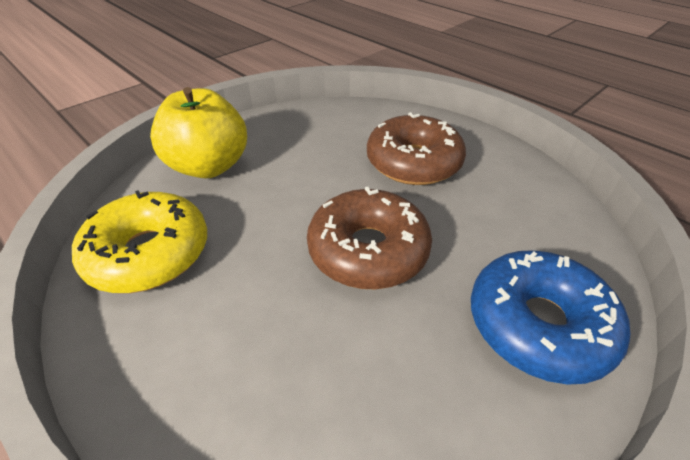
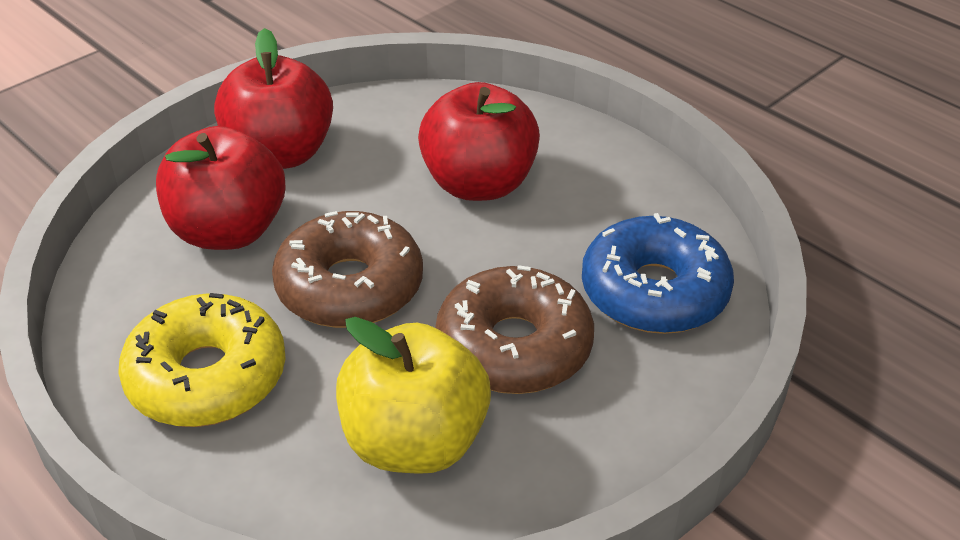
red apple: 0 -> 3

